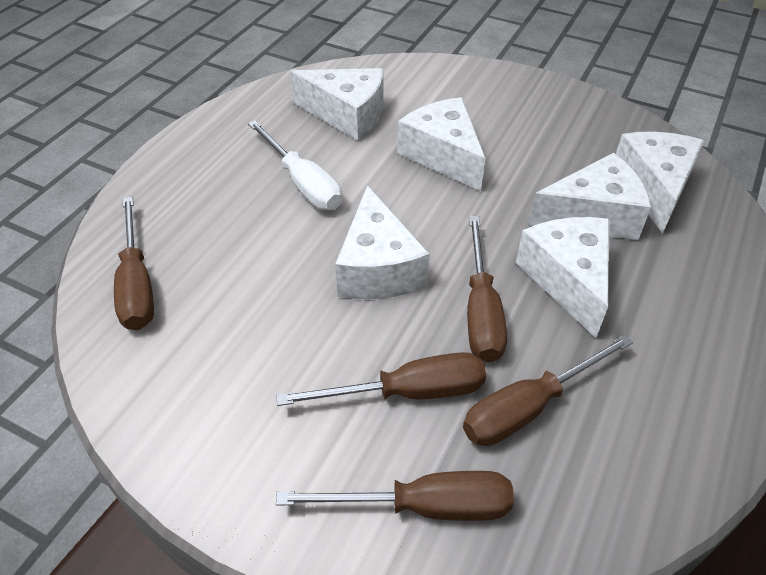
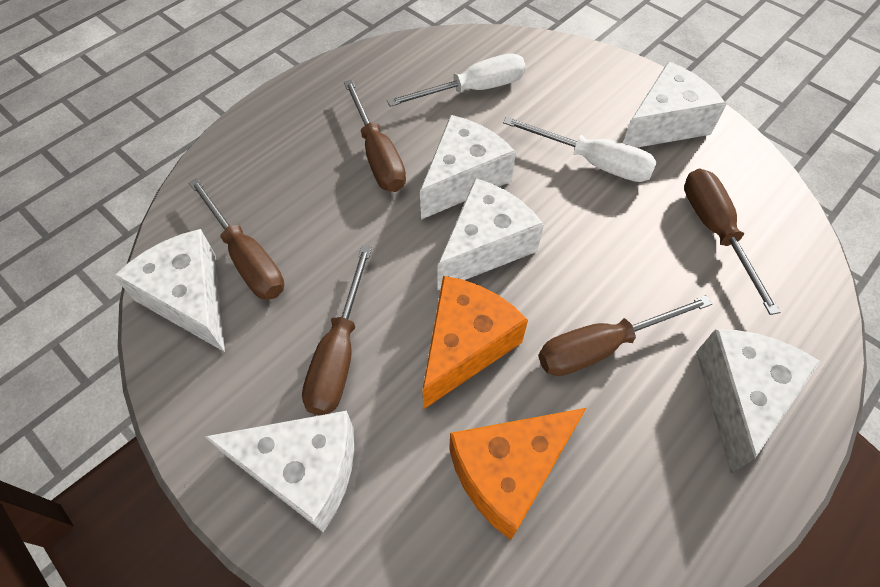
orange cheese: 0 -> 2
white screwdriver: 1 -> 2

